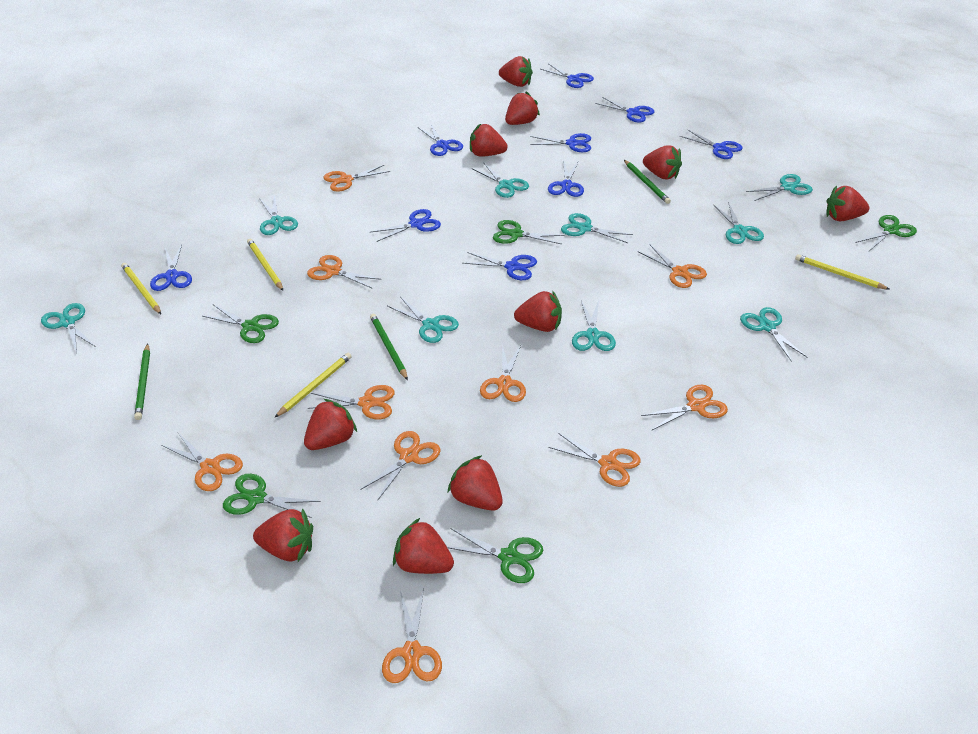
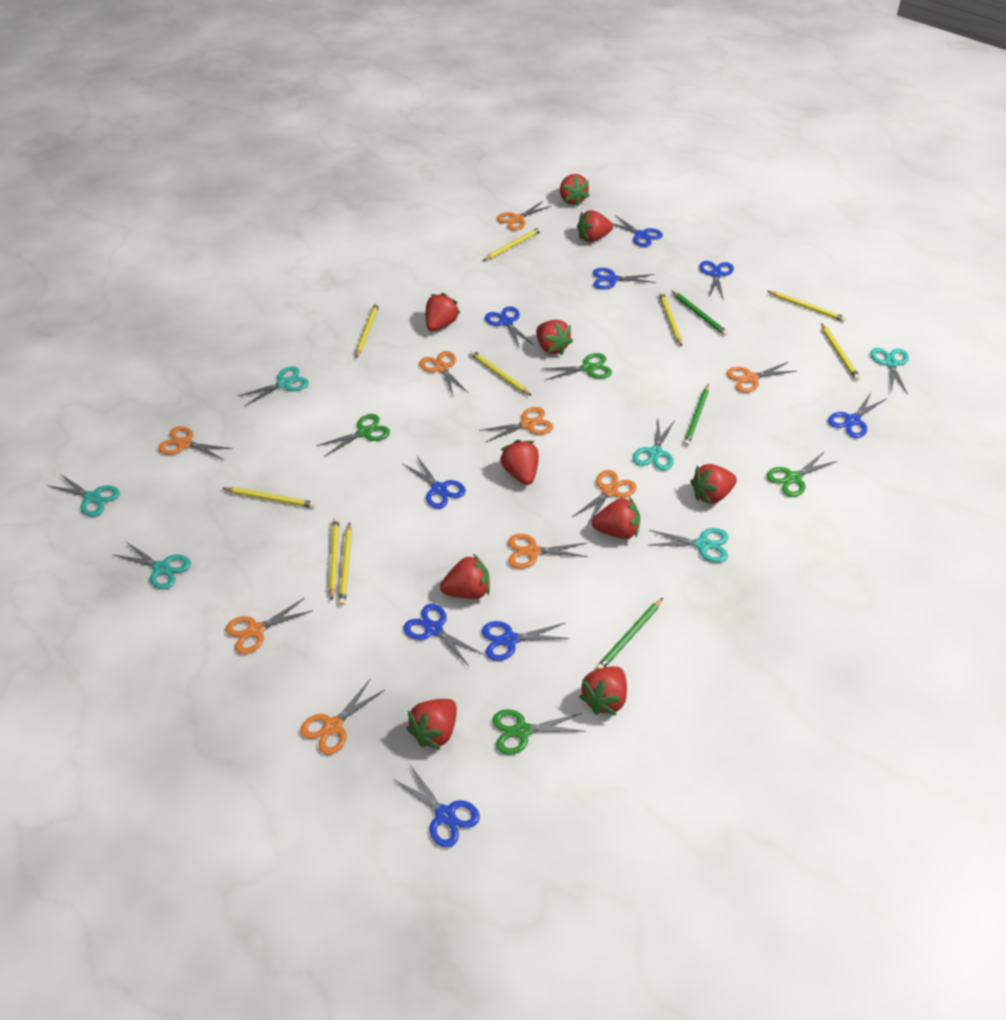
green scissors: 5 -> 4
orange scissors: 10 -> 9
turquoise scissors: 9 -> 6
yellow pencil: 4 -> 9

